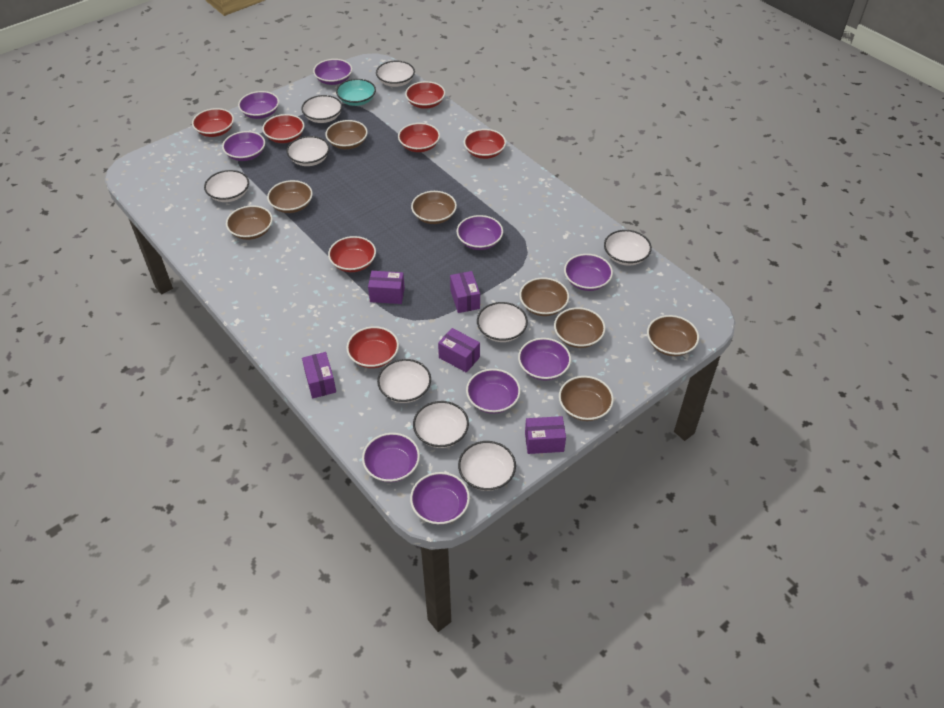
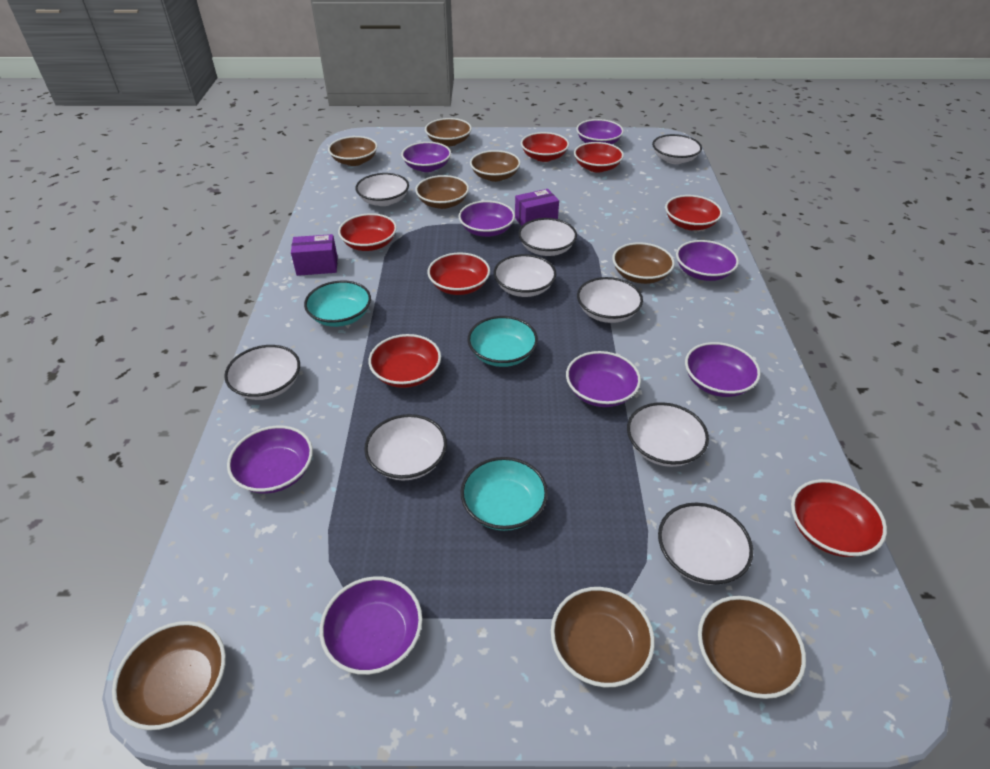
purple bowl: 9 -> 8
purple box: 5 -> 2
turquoise bowl: 1 -> 3

